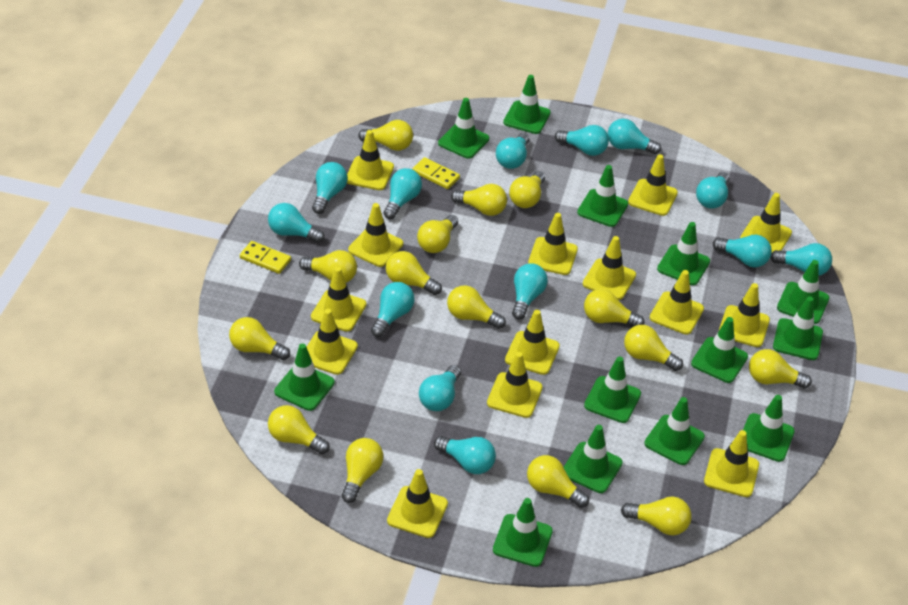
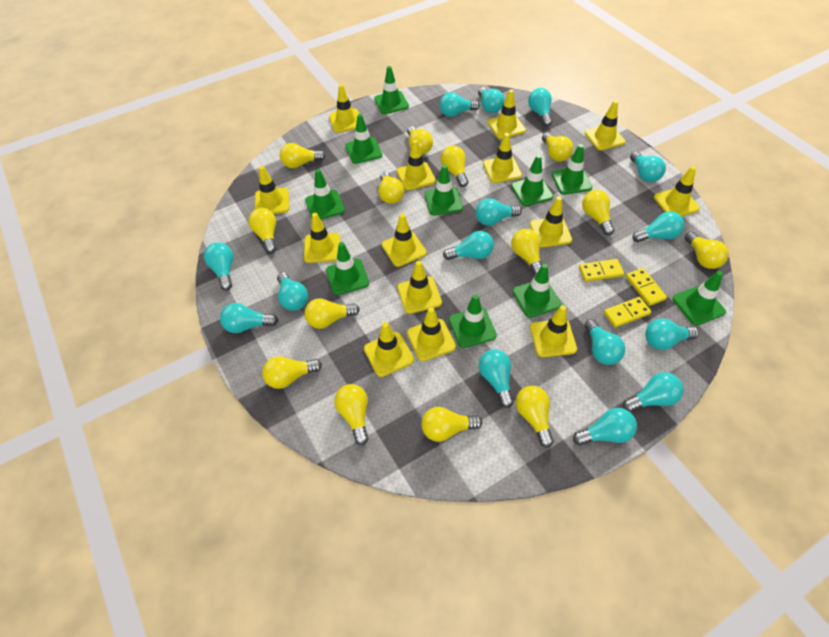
green traffic cone: 13 -> 10
turquoise light bulb: 13 -> 15
yellow domino: 2 -> 3
yellow light bulb: 15 -> 14

